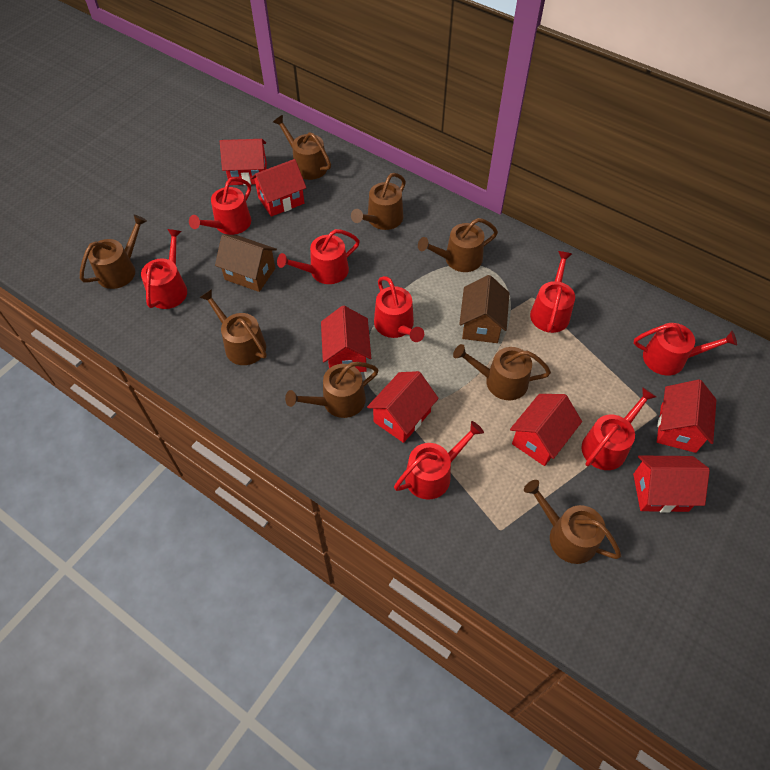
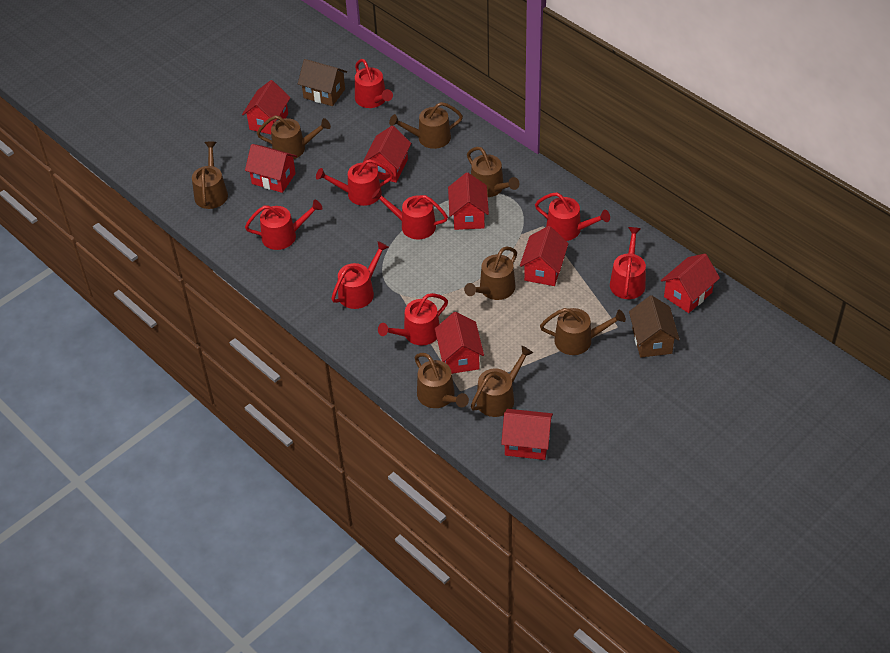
red house: 7 -> 8

